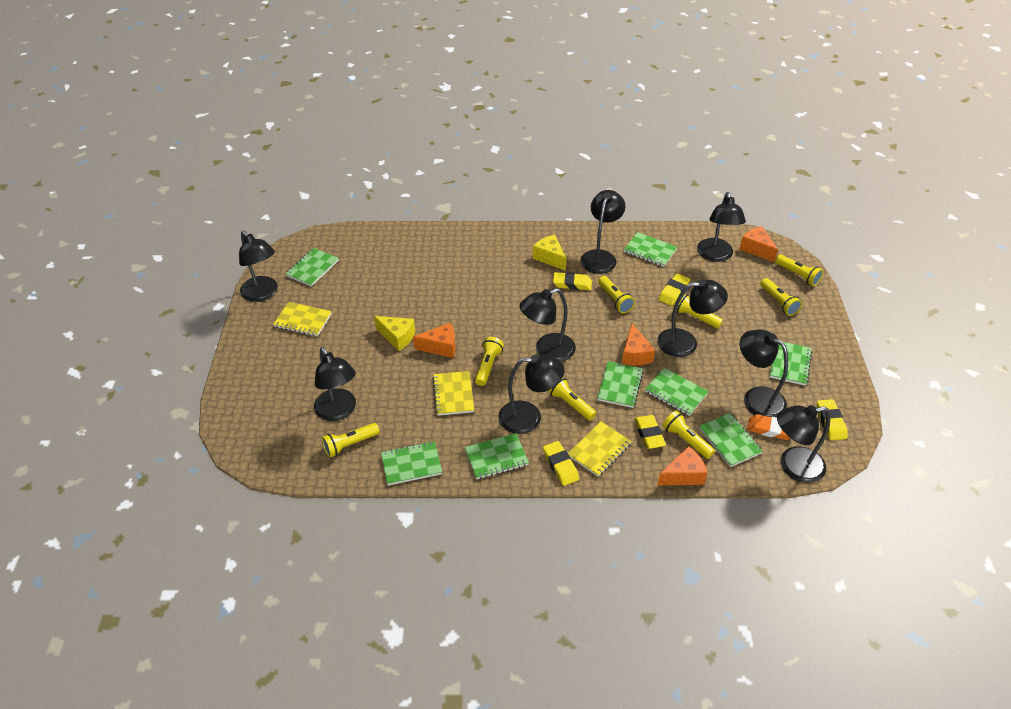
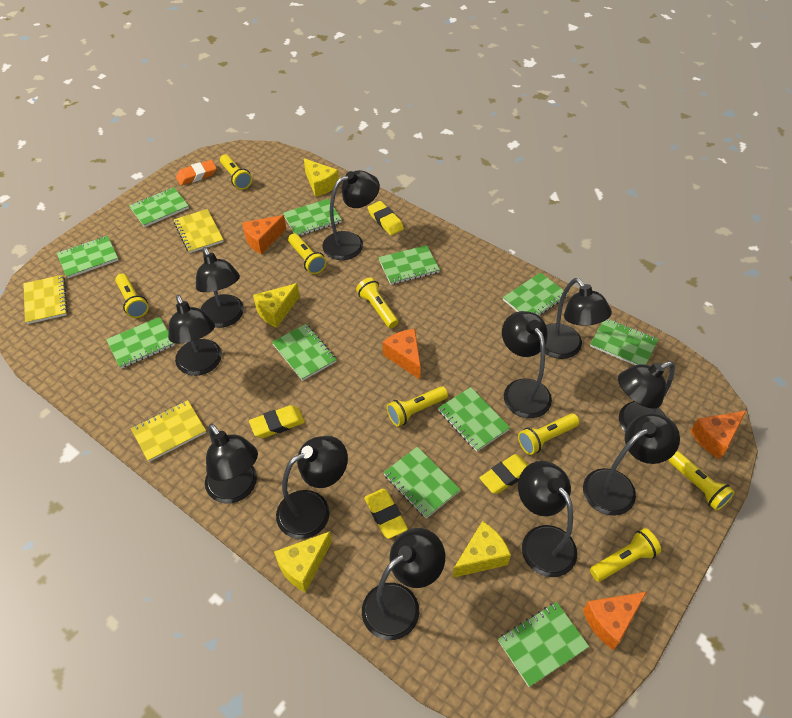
black lamp: 9 -> 11
green notebook: 8 -> 11
yellow cheese: 2 -> 4
yellow eraser: 5 -> 4

